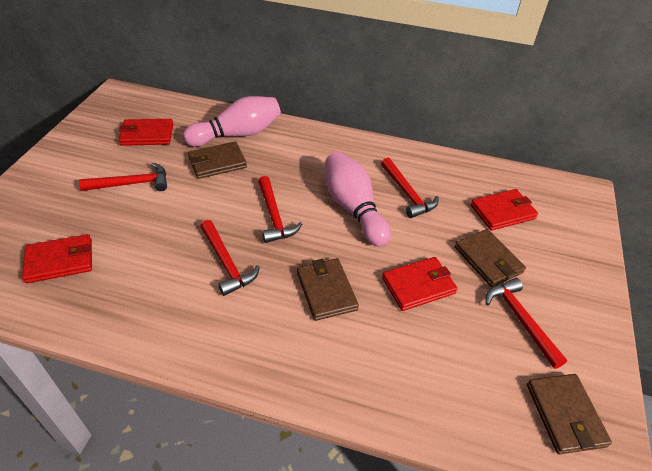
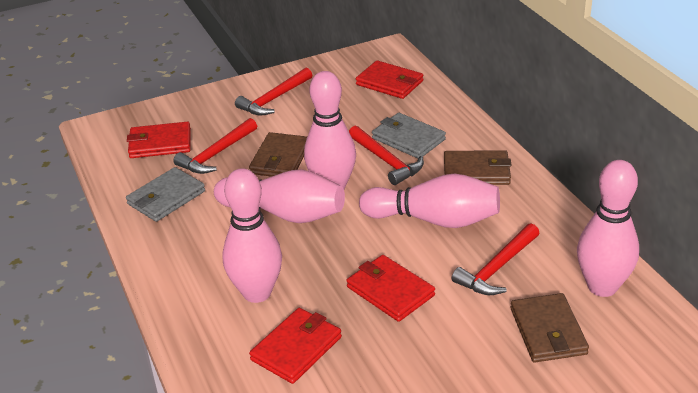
brown wallet: 4 -> 3
grey wallet: 0 -> 2
pink bowling pin: 2 -> 5
red hammer: 5 -> 4

